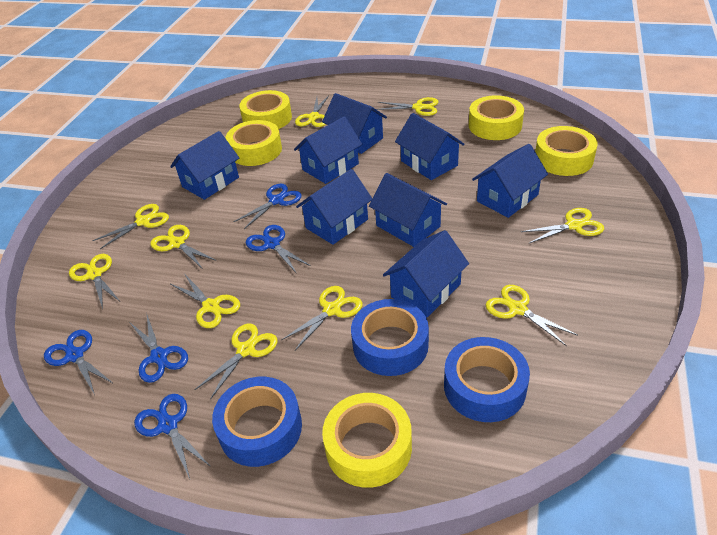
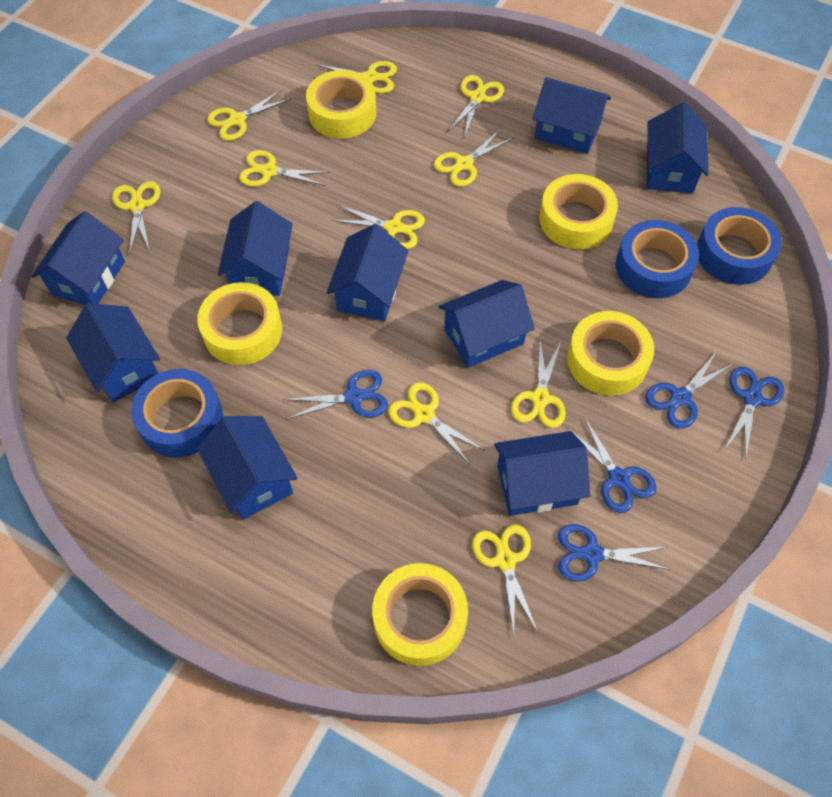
blue house: 8 -> 9

